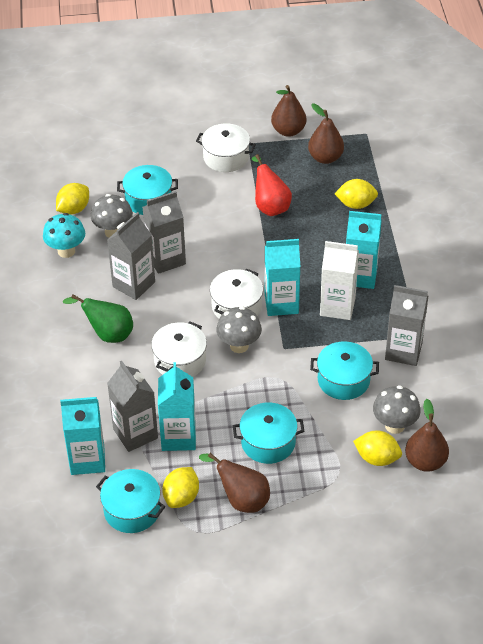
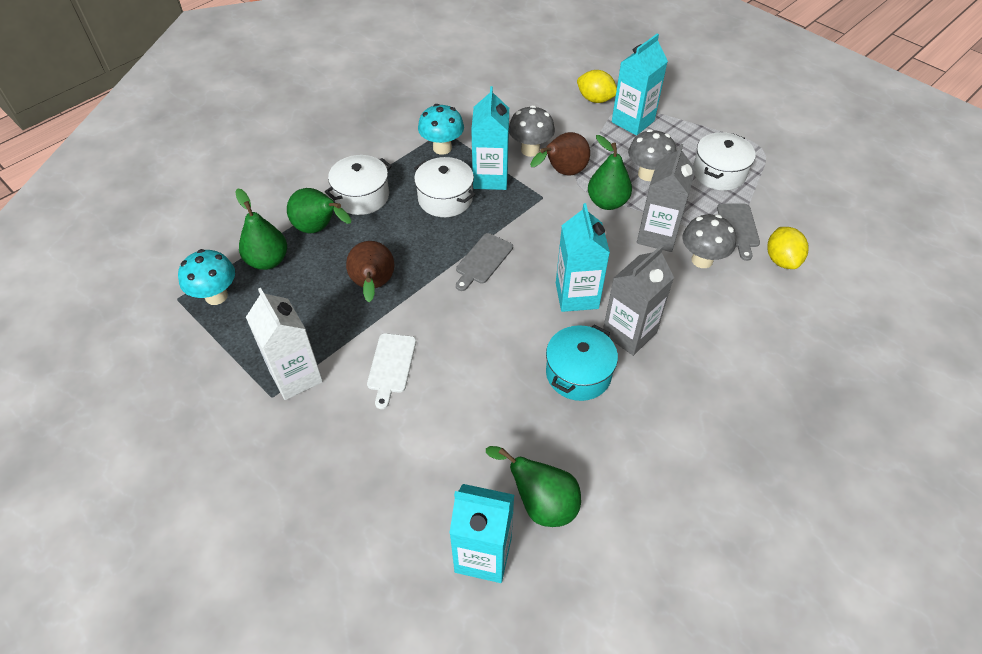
brown pear: 4 -> 2
green pear: 1 -> 4
grey carton: 4 -> 2
grey cutting board: 0 -> 2
red pear: 1 -> 0
turquoise mushroom: 1 -> 2
turquoise pot: 4 -> 1
white cutting board: 0 -> 1
yellow lemon: 4 -> 2

